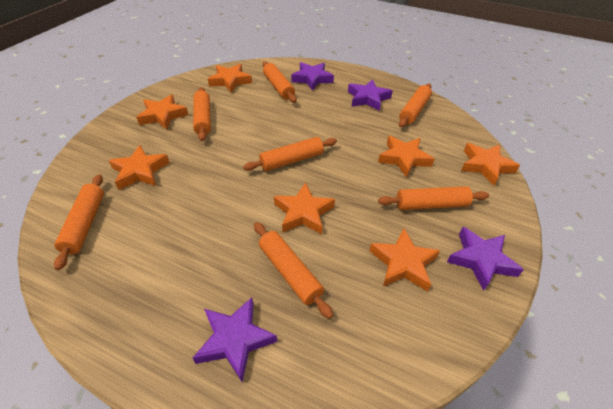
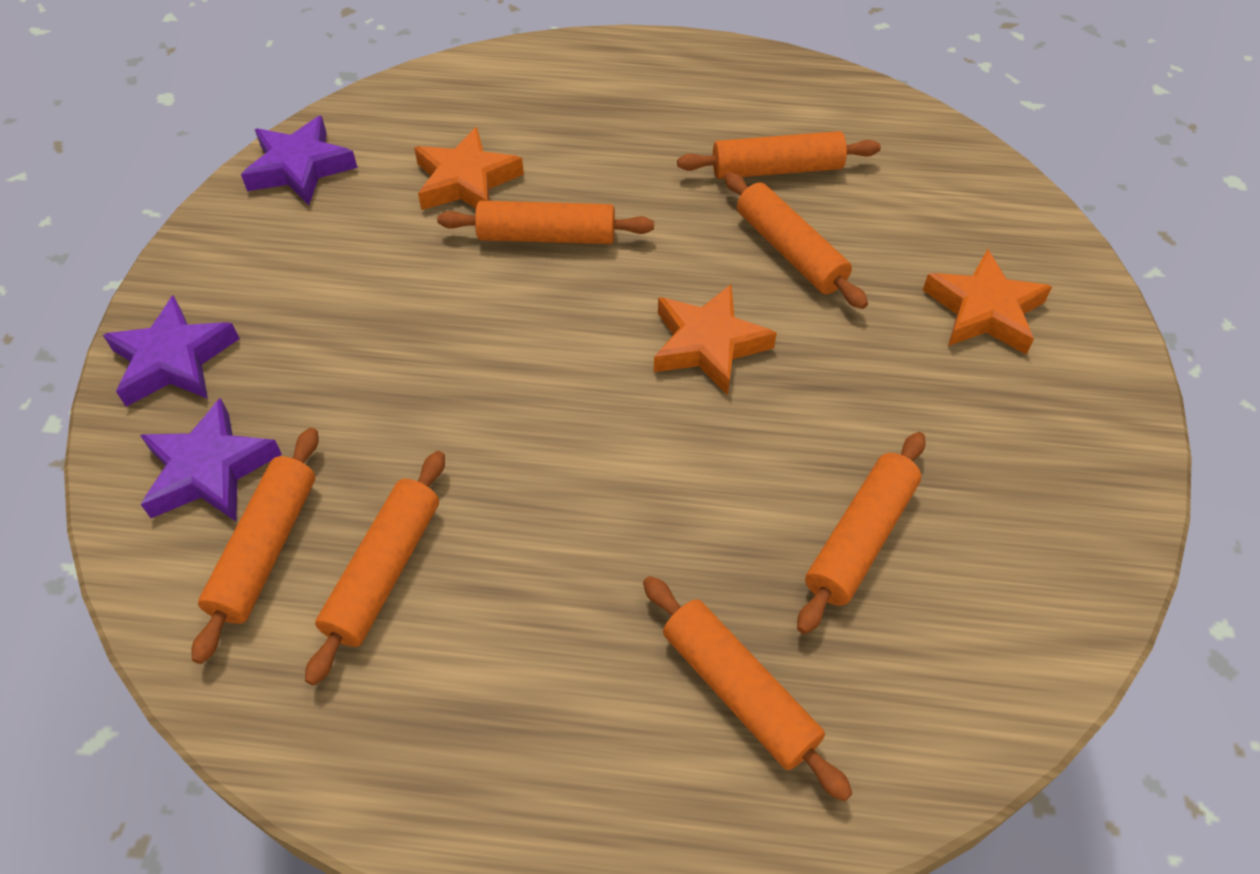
orange star: 7 -> 3
purple star: 4 -> 3

